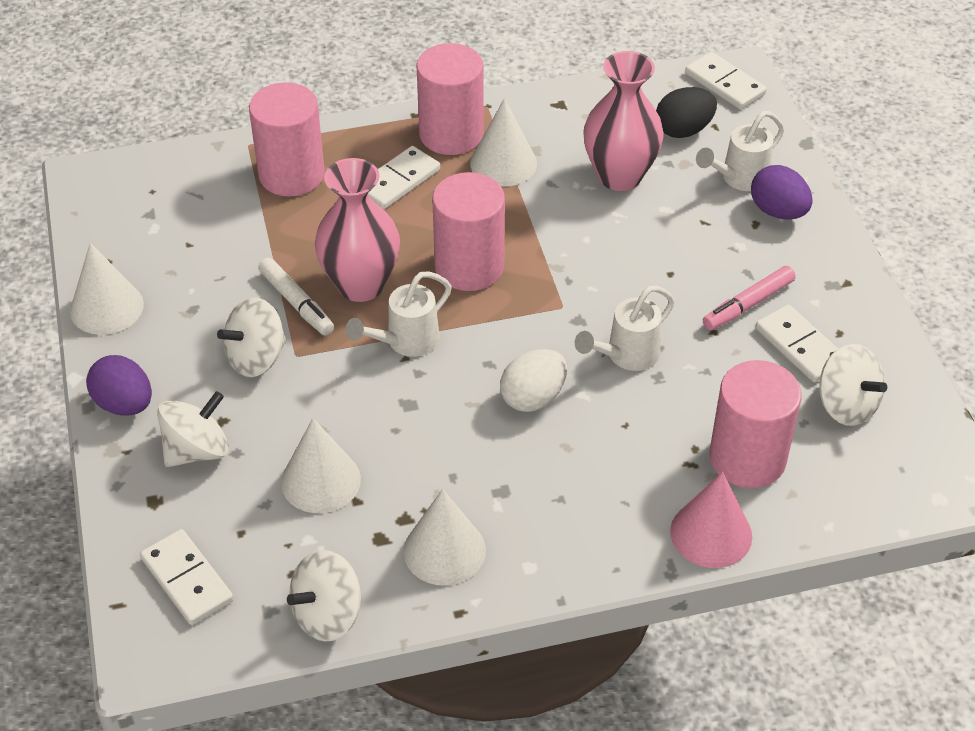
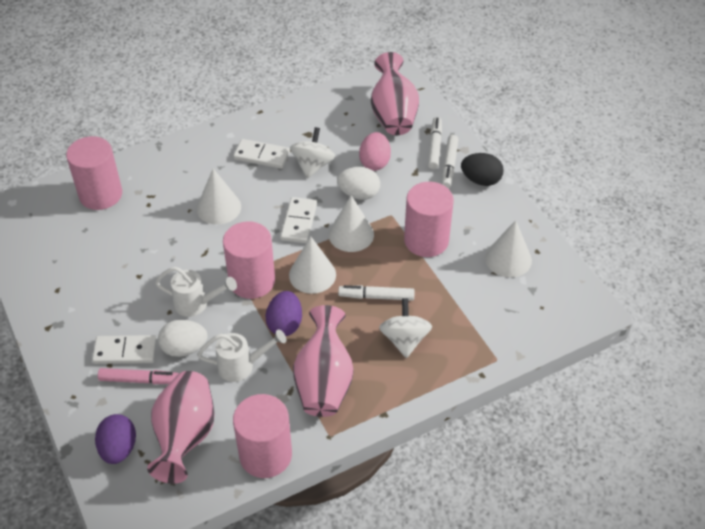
pink cone: 1 -> 0
pink egg: 0 -> 1
pink vase: 2 -> 3
white domino: 4 -> 3
white egg: 1 -> 2
white marker: 1 -> 3
white spinning top: 4 -> 2
white watering can: 3 -> 2

